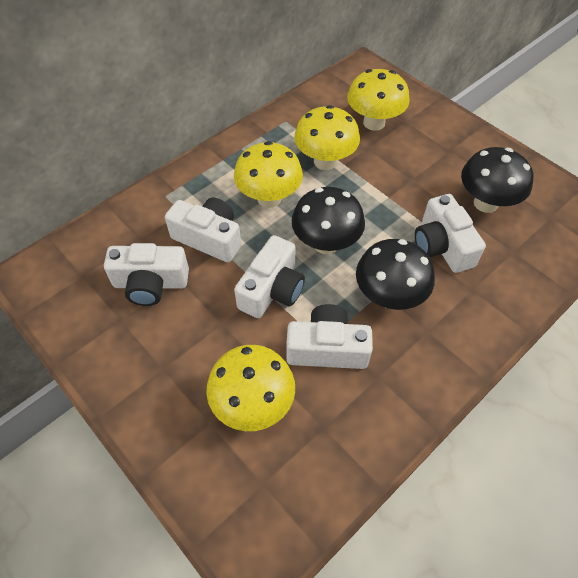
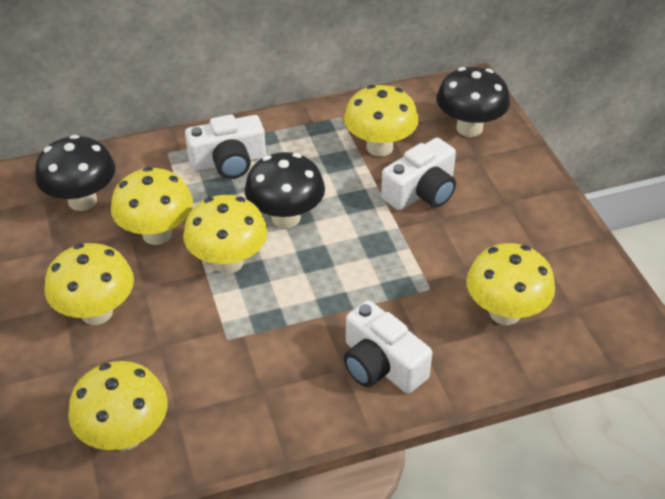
white camera: 5 -> 3
yellow mushroom: 4 -> 6

